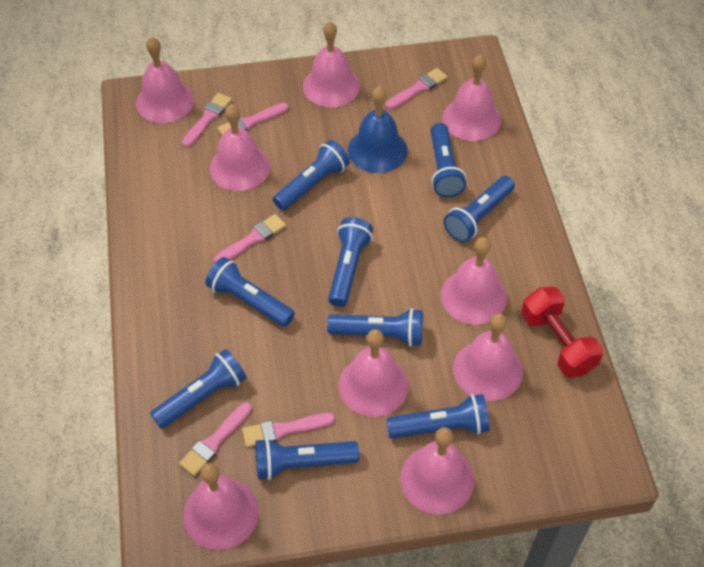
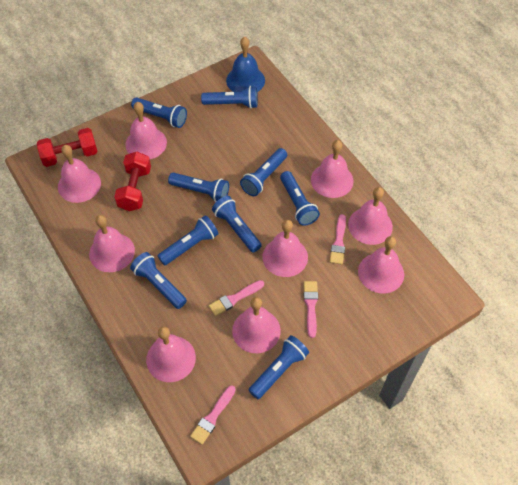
pink brush: 6 -> 4
red dumbbell: 1 -> 2

